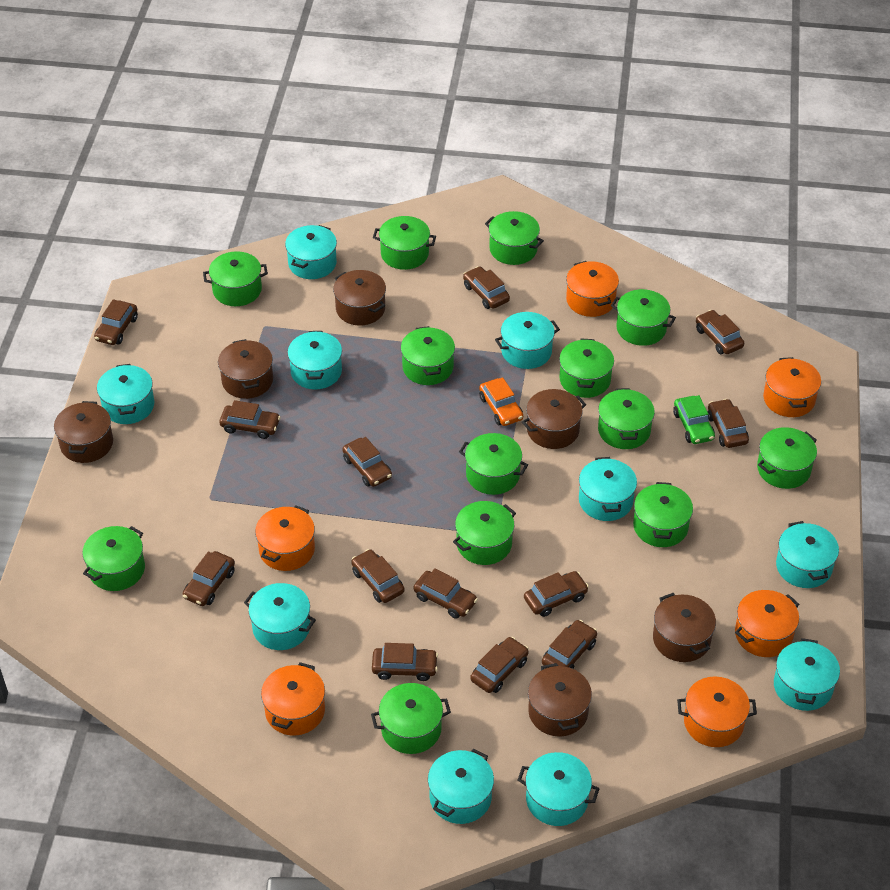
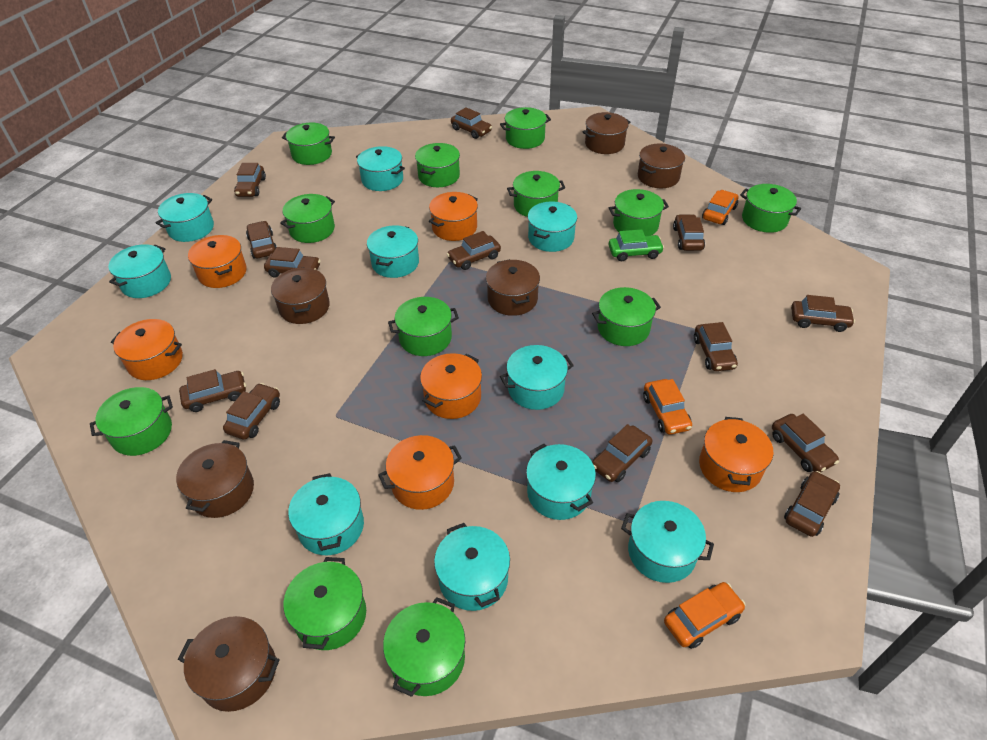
green pot: 13 -> 12
orange car: 1 -> 3

